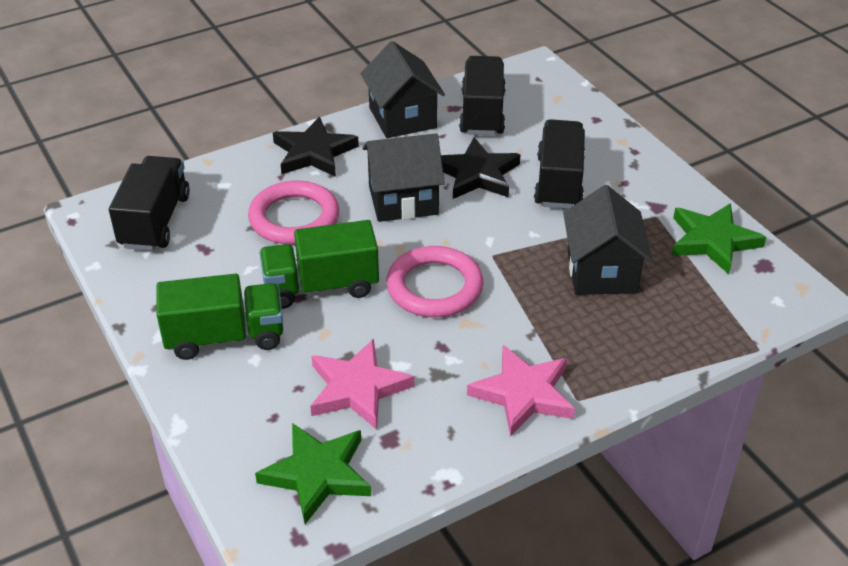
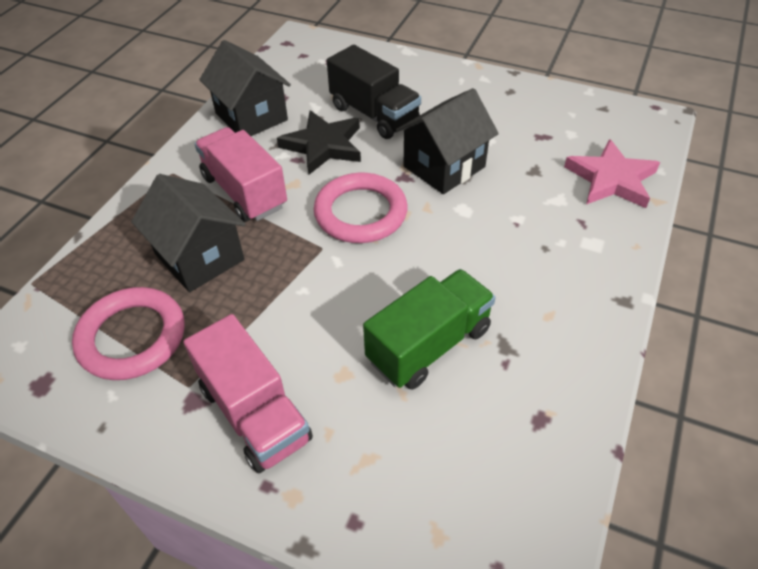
black star: 2 -> 1
black truck: 3 -> 1
green star: 2 -> 0
green truck: 2 -> 1
pink star: 2 -> 1
pink truck: 0 -> 2

